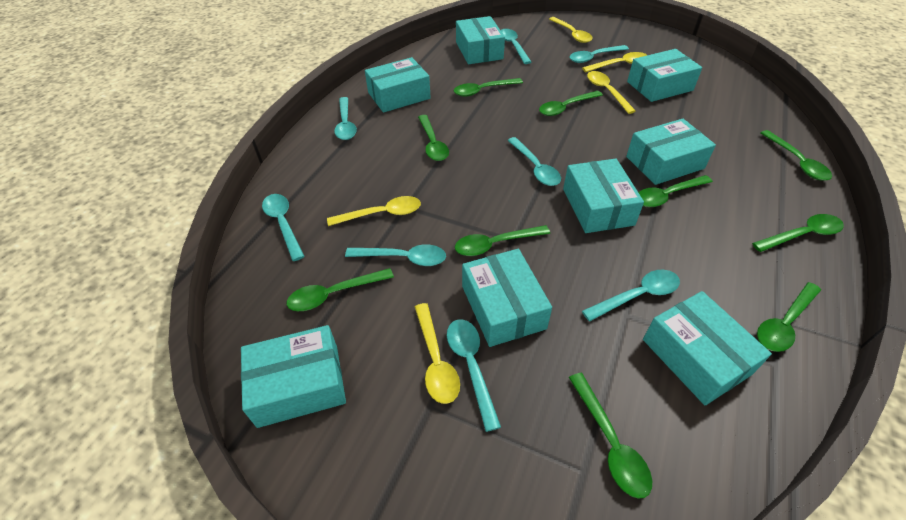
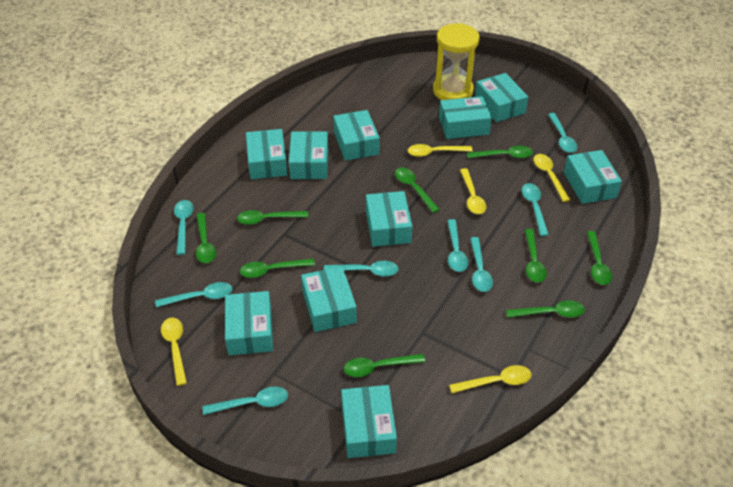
green spoon: 10 -> 9
turquoise box: 8 -> 10
yellow hourglass: 0 -> 1

